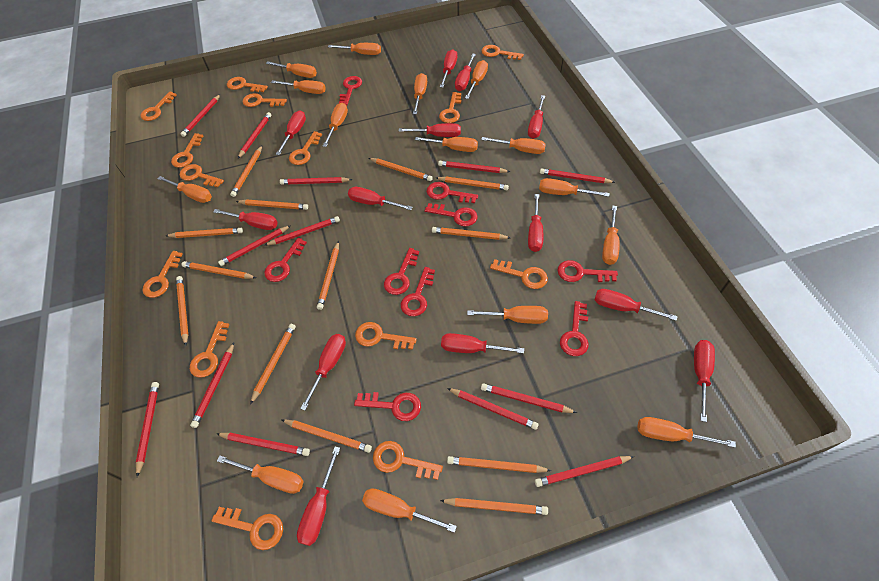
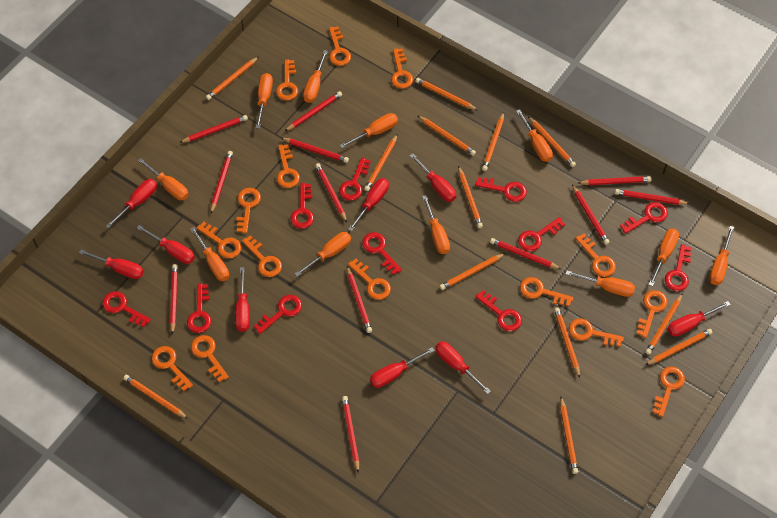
orange key: 14 -> 15
orange screwdriver: 15 -> 11
red key: 9 -> 11
red pencil: 13 -> 12
red screwdriver: 13 -> 9

